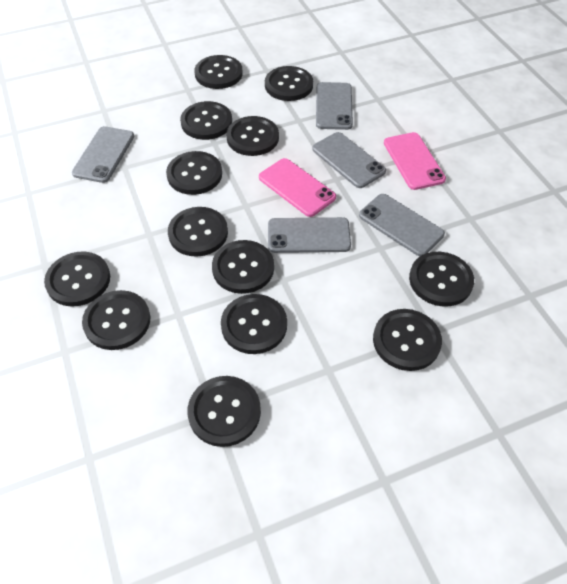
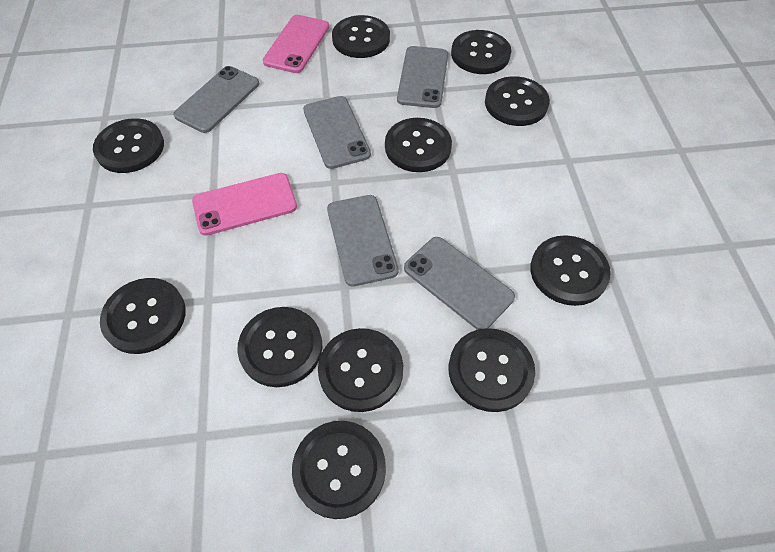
black button: 13 -> 11

